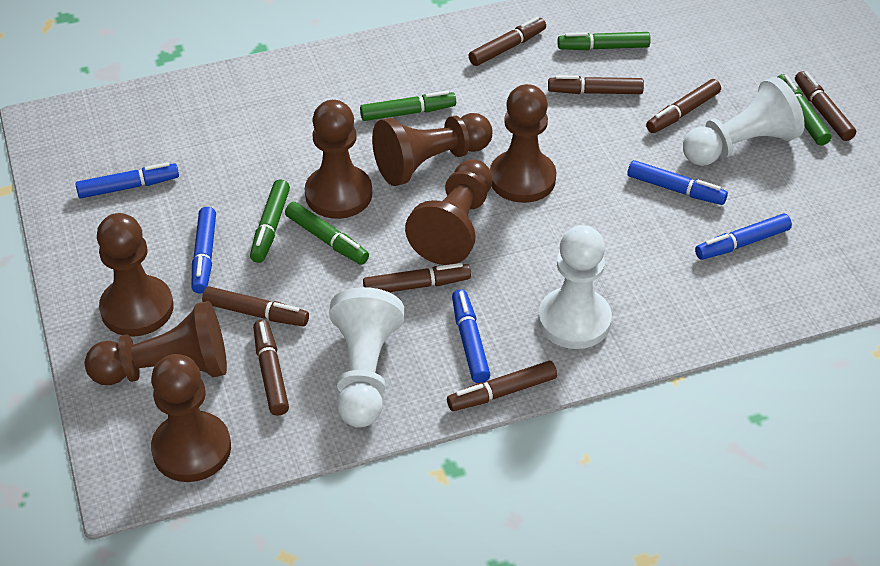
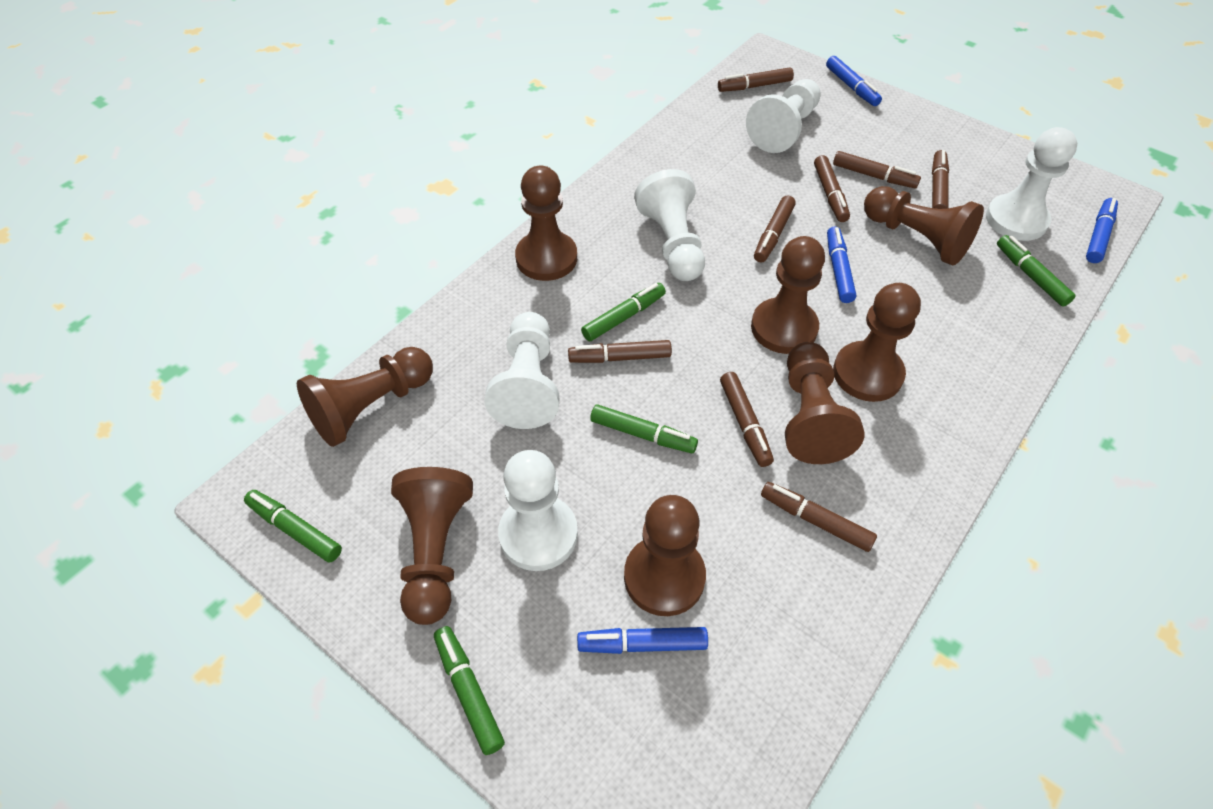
blue marker: 5 -> 4
brown pawn: 7 -> 8
white pawn: 3 -> 5

